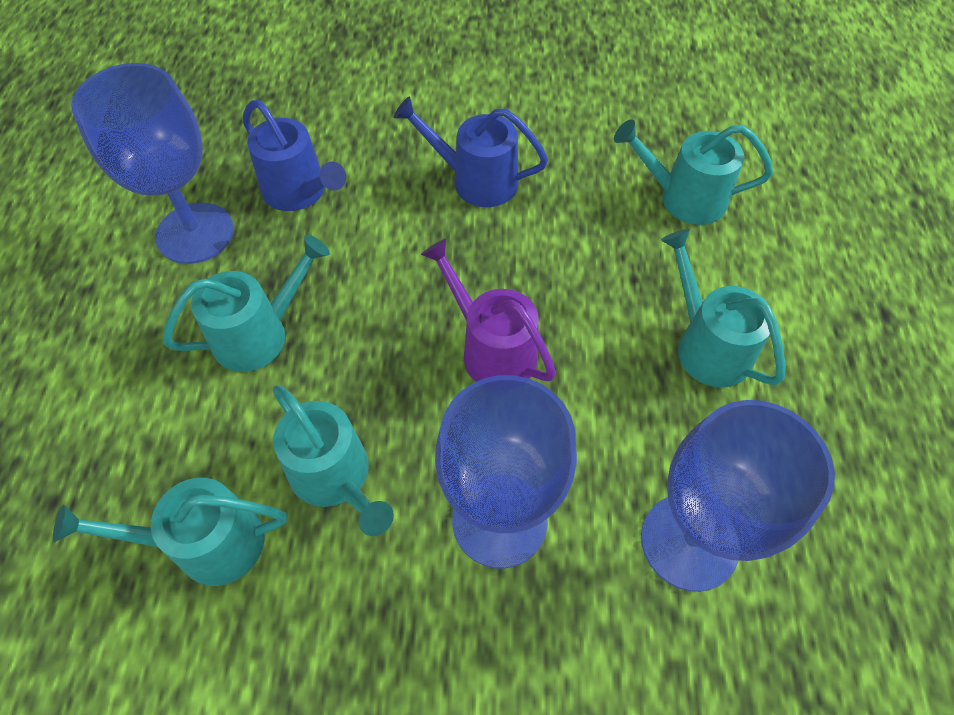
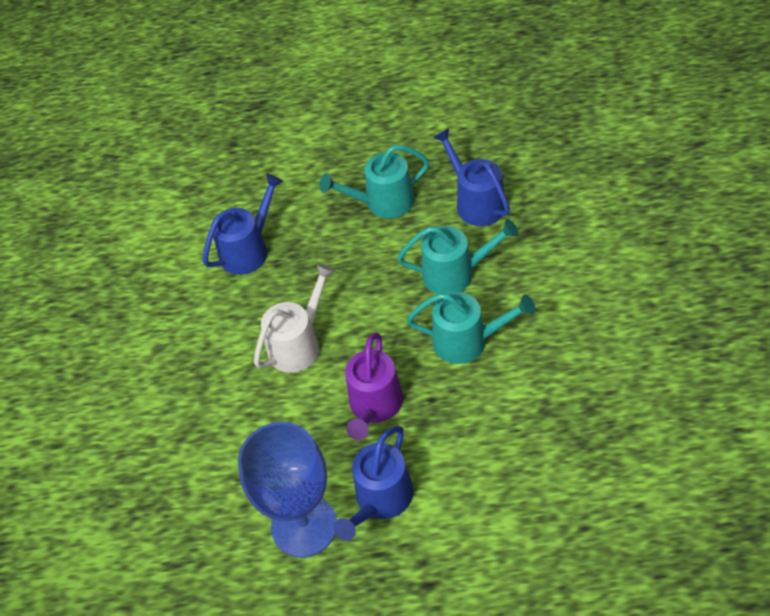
blue goblet: 3 -> 1
blue watering can: 2 -> 3
turquoise watering can: 5 -> 3
white watering can: 0 -> 1

